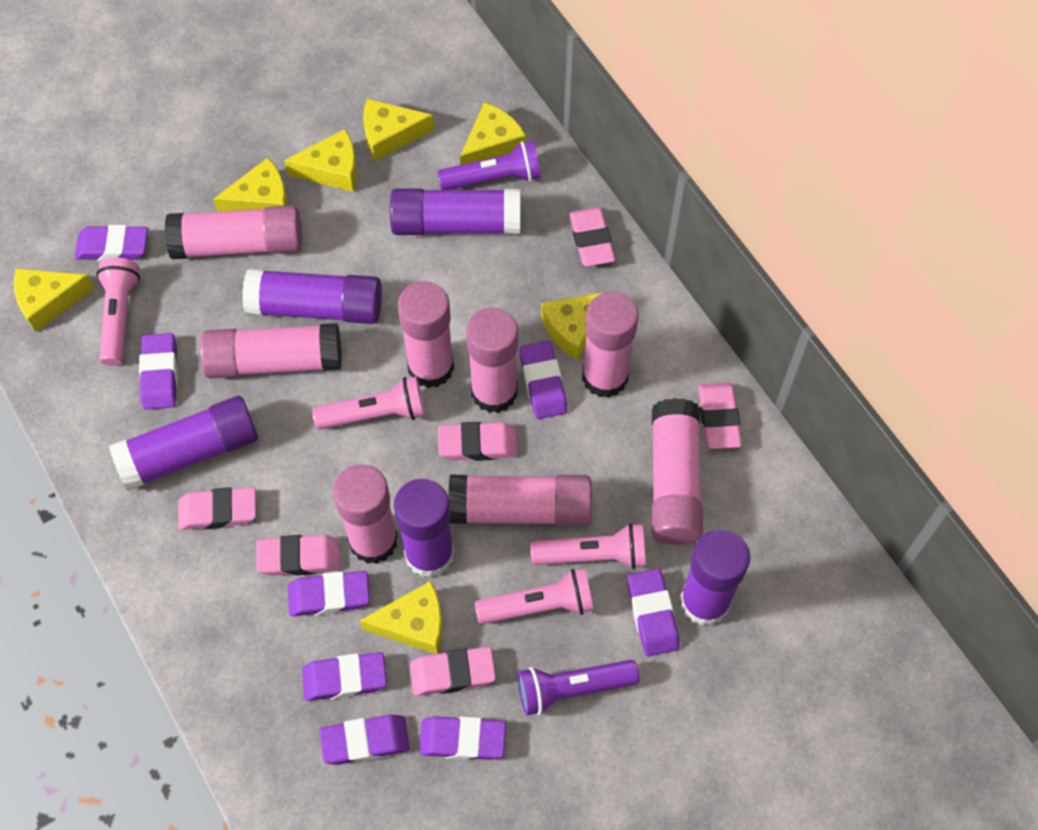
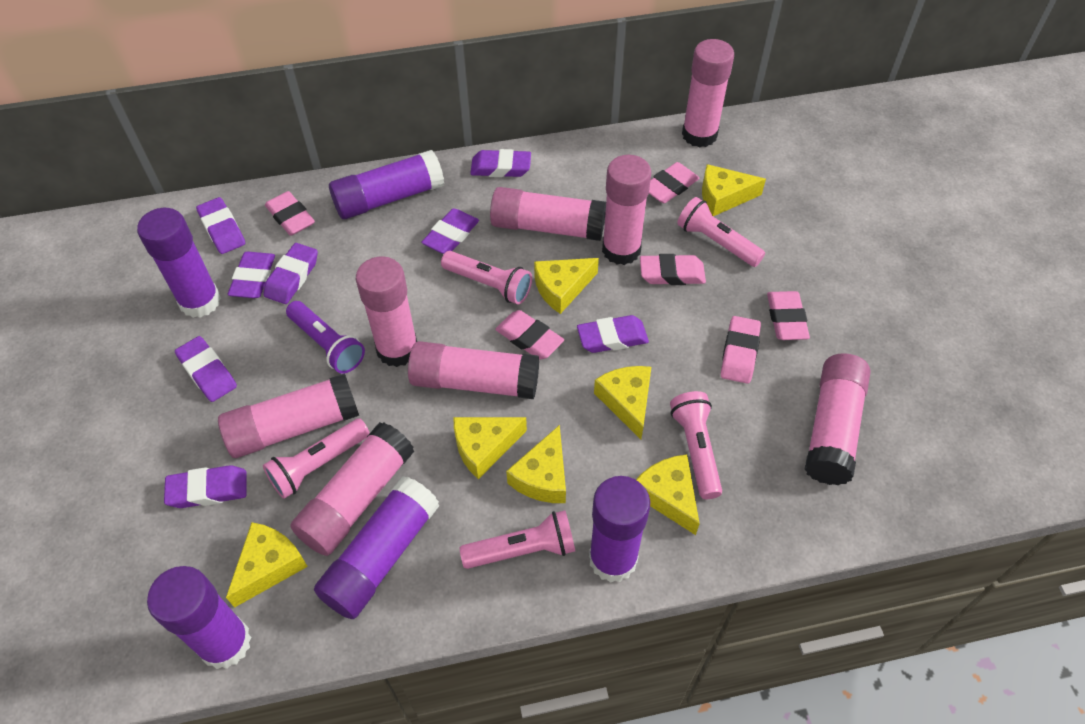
pink flashlight: 4 -> 5
purple flashlight: 2 -> 1

